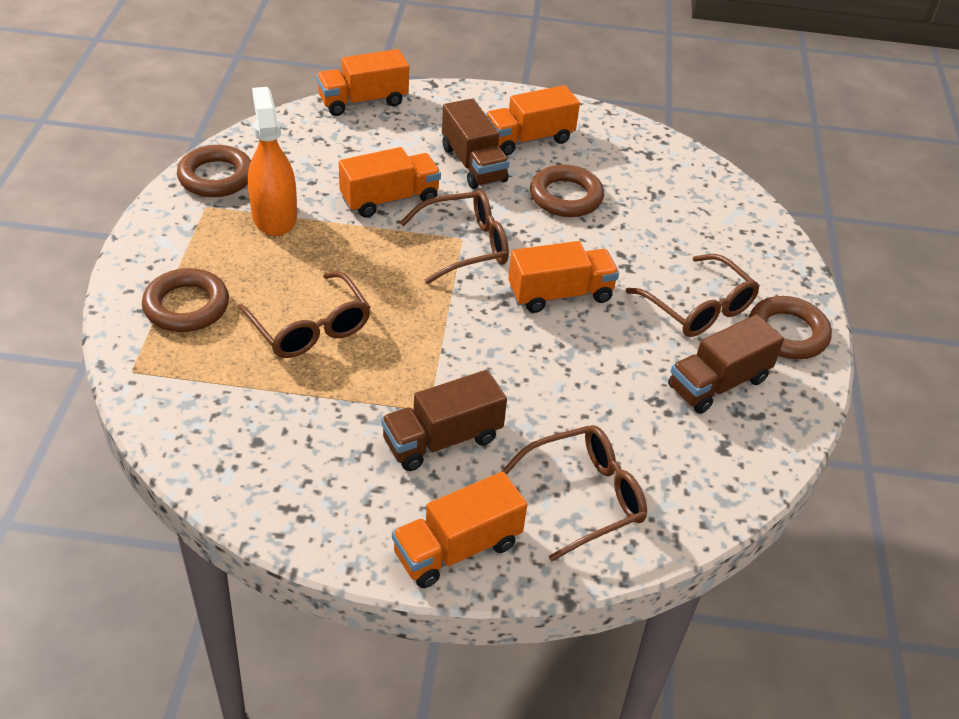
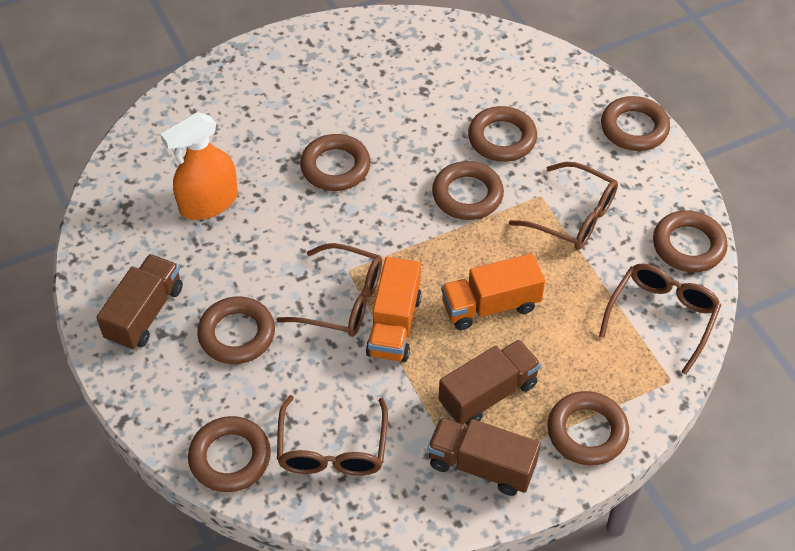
brown ring: 4 -> 8
orange truck: 5 -> 2

